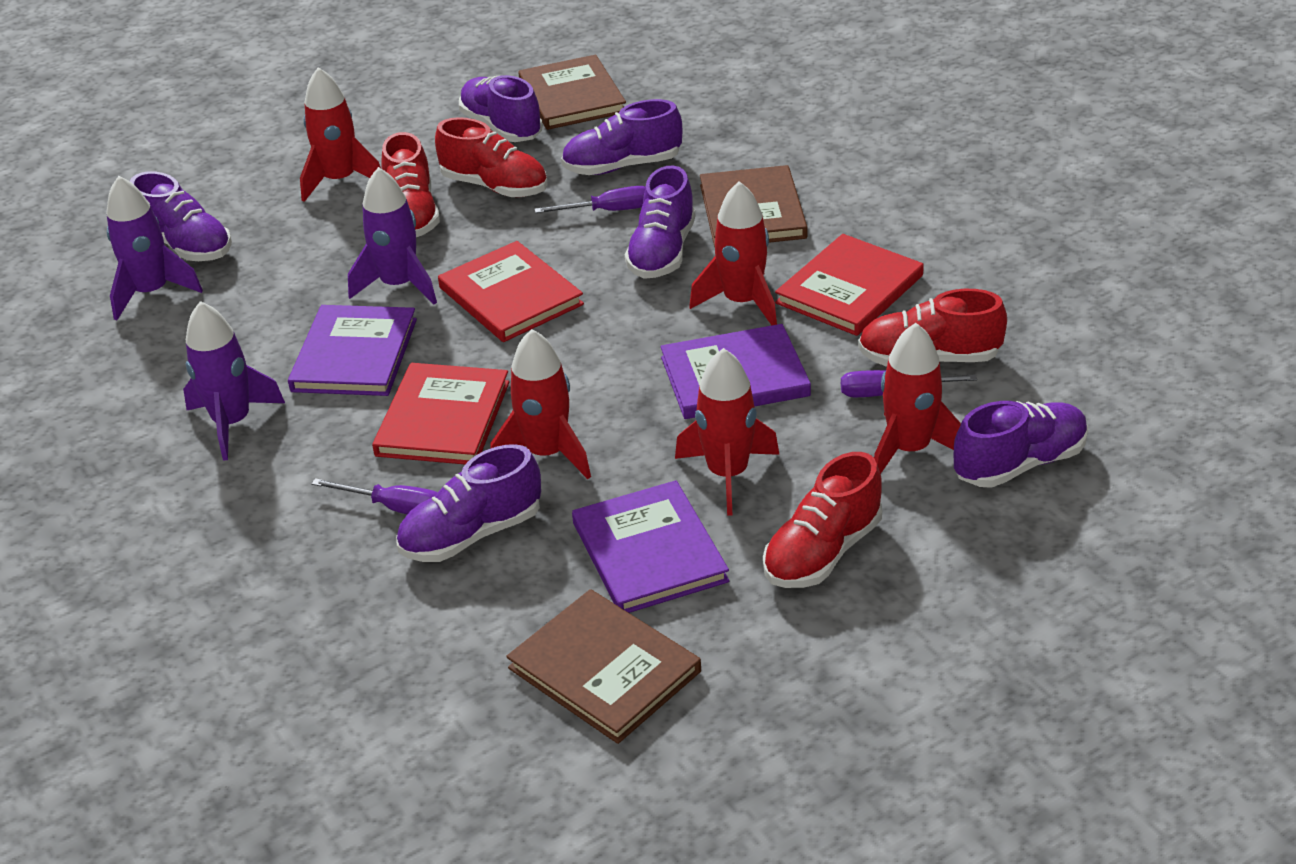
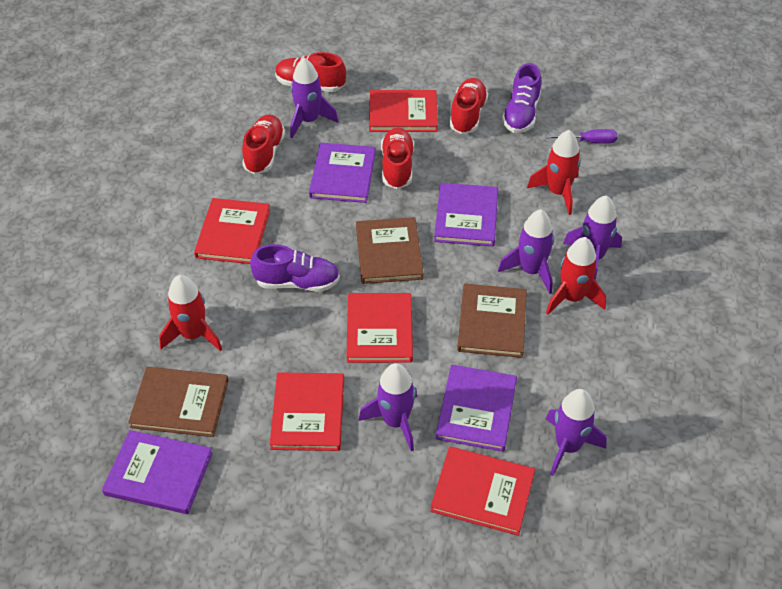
purple book: 3 -> 4
purple rocket: 3 -> 5
purple screwdriver: 3 -> 1
purple shoe: 6 -> 2
red book: 3 -> 5
red rocket: 5 -> 3

